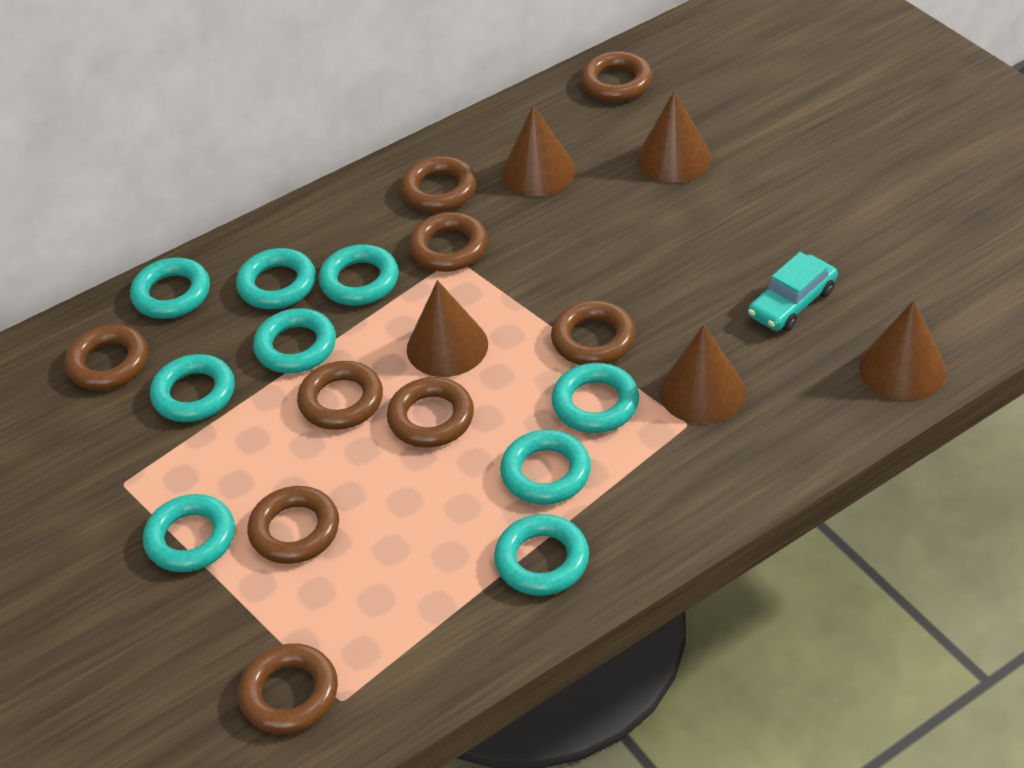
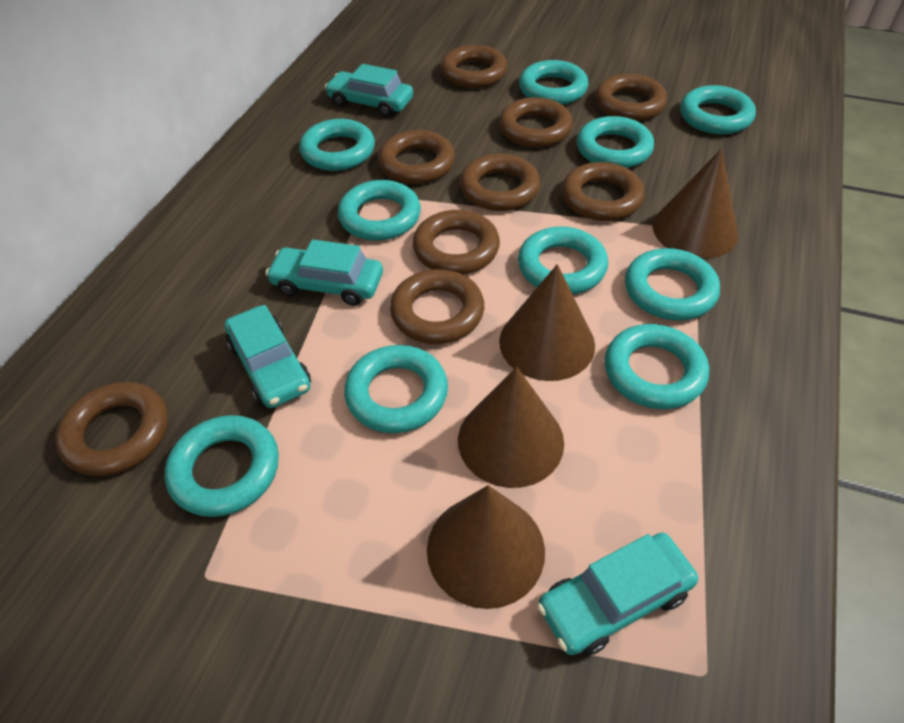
brown cone: 5 -> 4
turquoise car: 1 -> 4
turquoise ring: 9 -> 10

